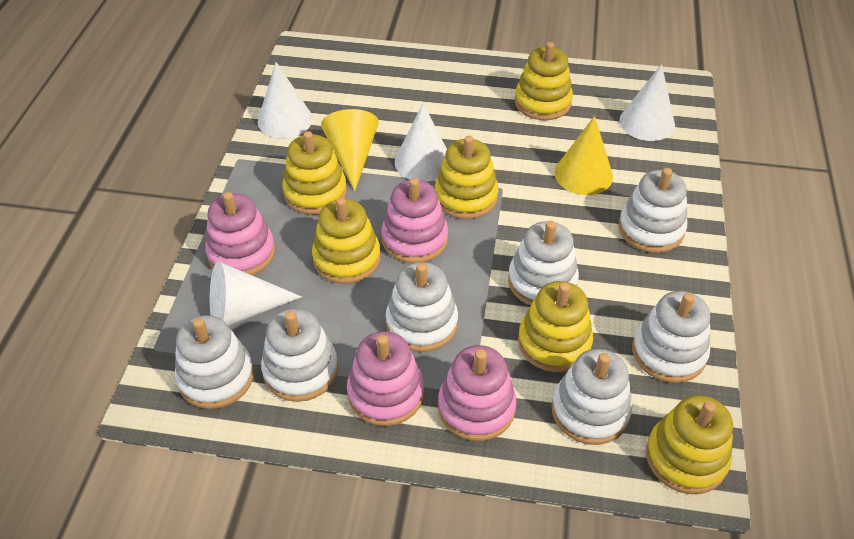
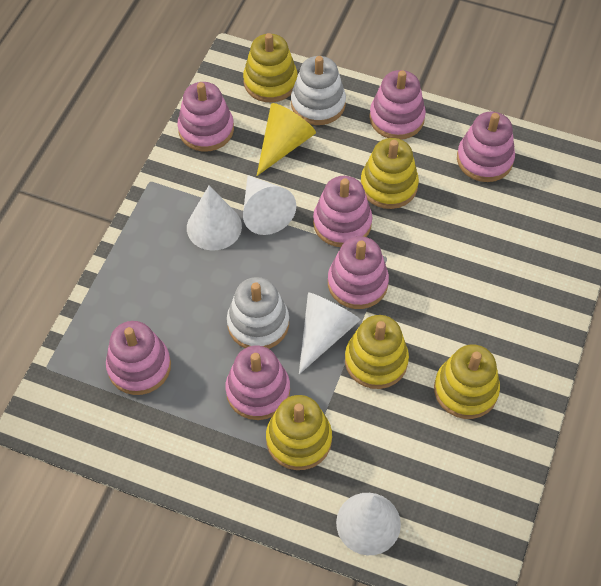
pink stacking toy: 4 -> 7
white stacking toy: 7 -> 2
yellow cone: 2 -> 1
yellow stacking toy: 6 -> 5

